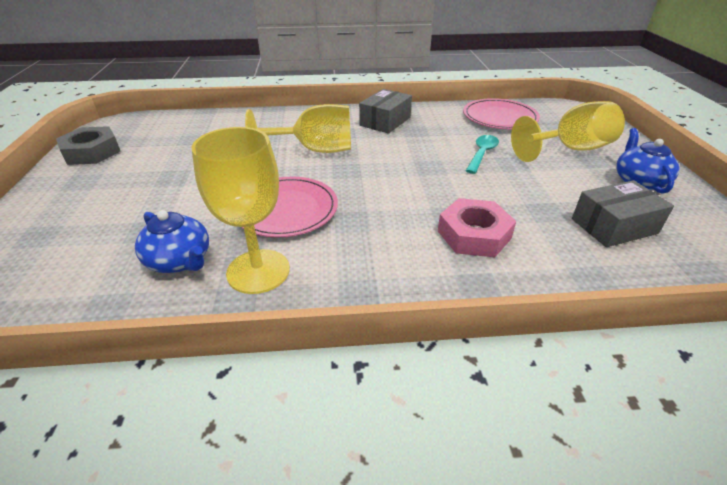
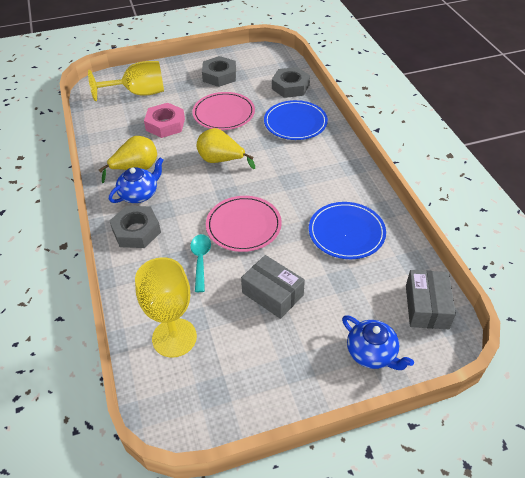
blue plate: 0 -> 2
grey nut: 1 -> 3
yellow goblet: 3 -> 2
yellow pear: 0 -> 2

